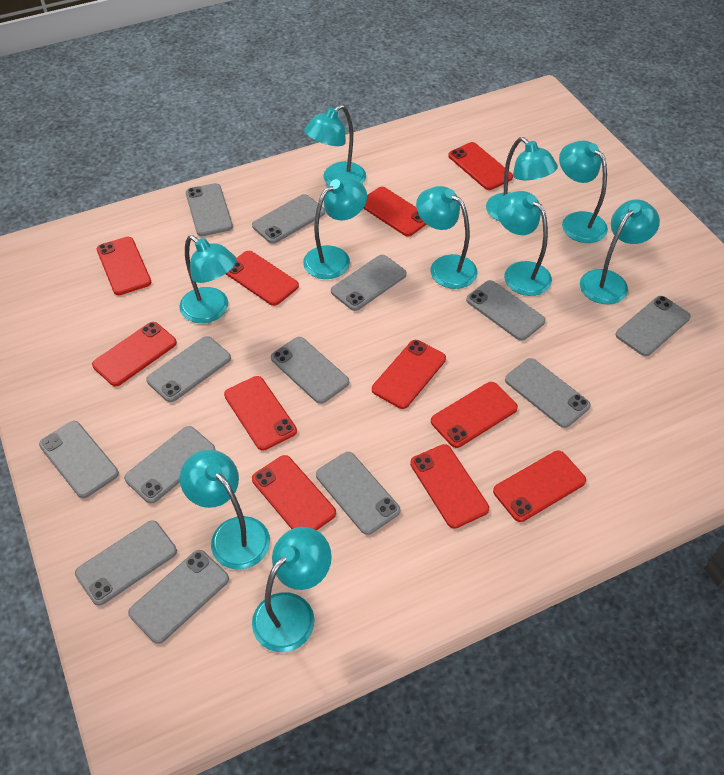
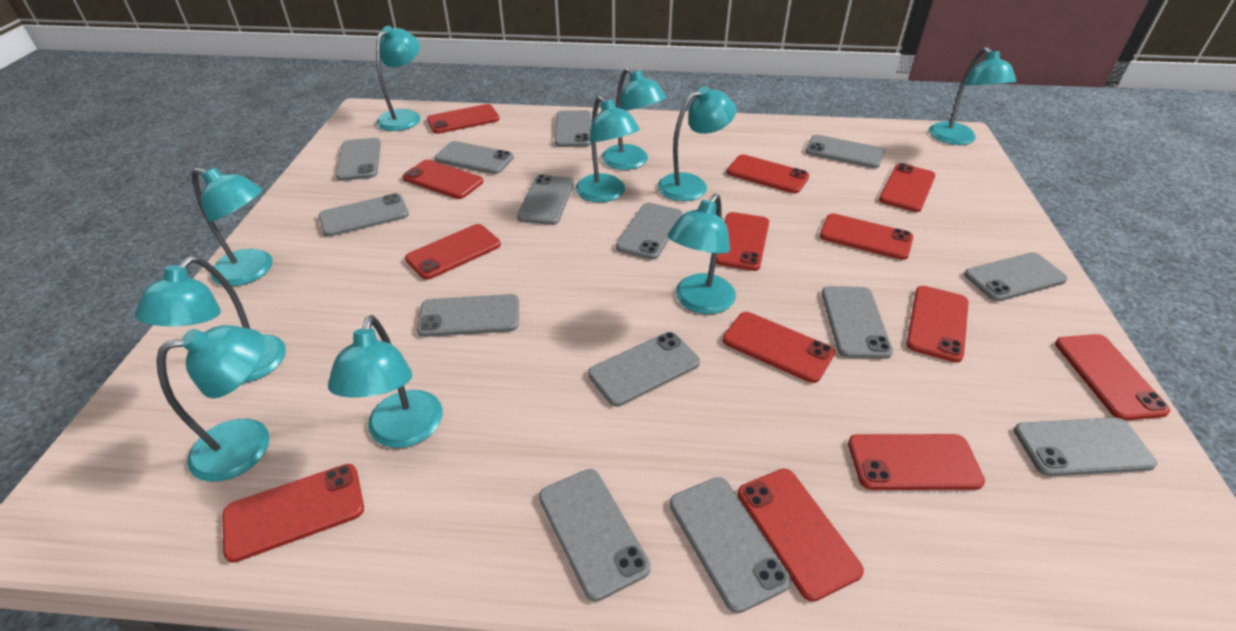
grey phone: 13 -> 14
red phone: 11 -> 13

